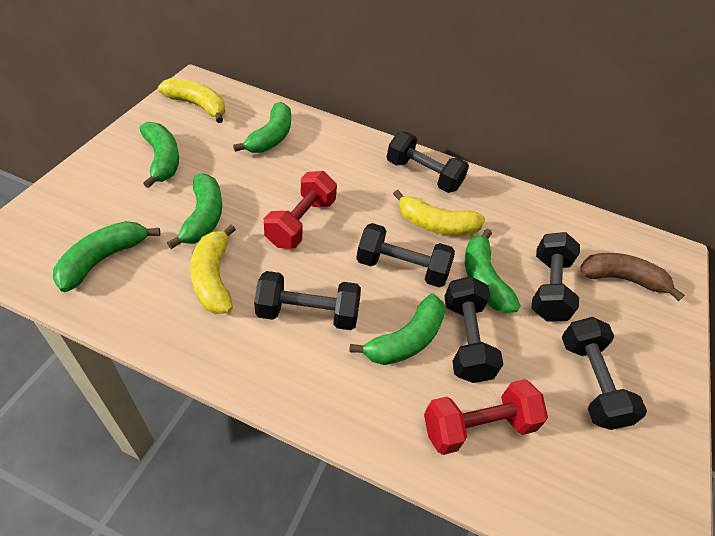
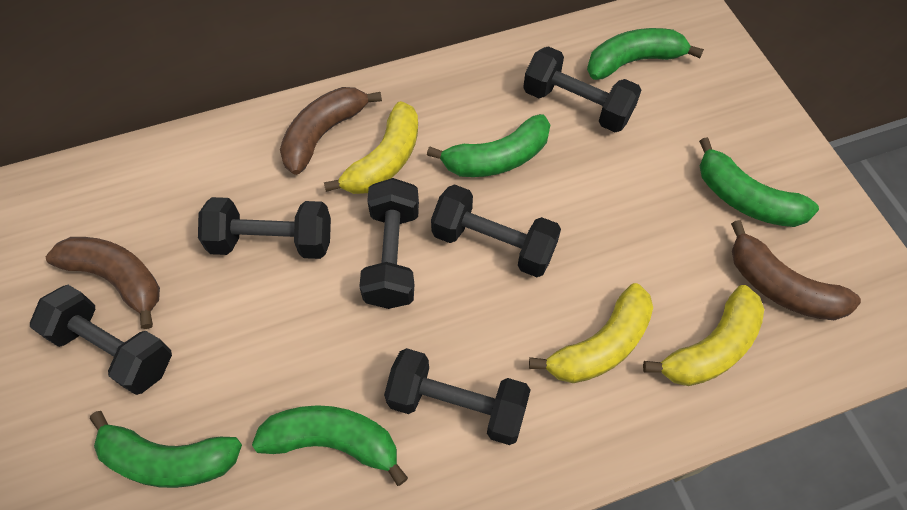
brown banana: 1 -> 3
green banana: 6 -> 5
red dumbbell: 2 -> 0

